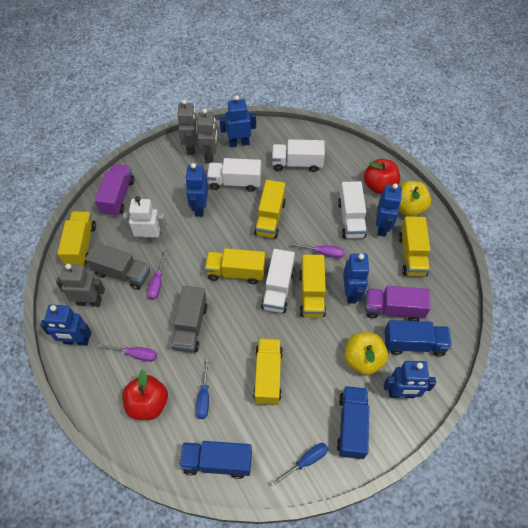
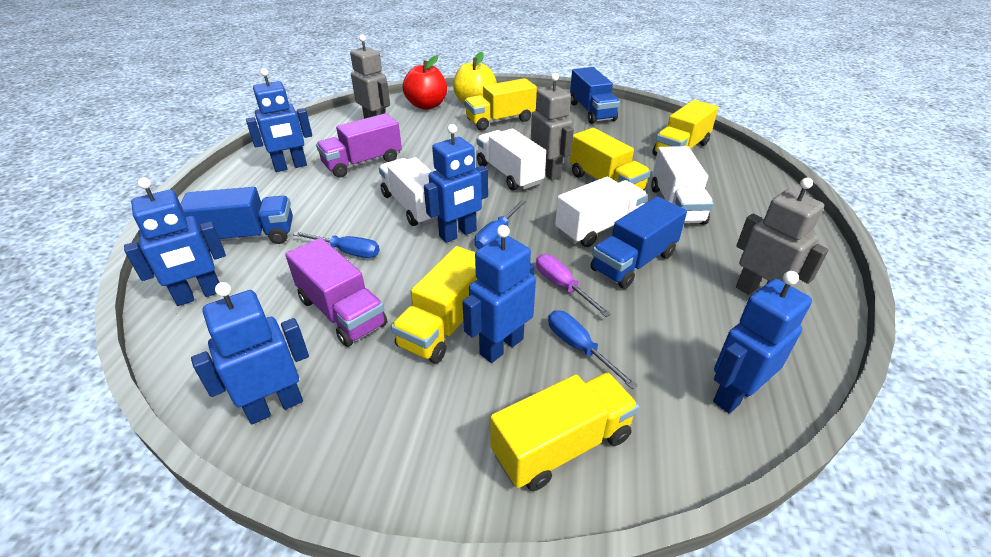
blue screwdriver: 2 -> 3
grey truck: 2 -> 0
purple screwdriver: 3 -> 1
red apple: 2 -> 1
white robot: 1 -> 0
yellow apple: 2 -> 1
yellow truck: 6 -> 5

